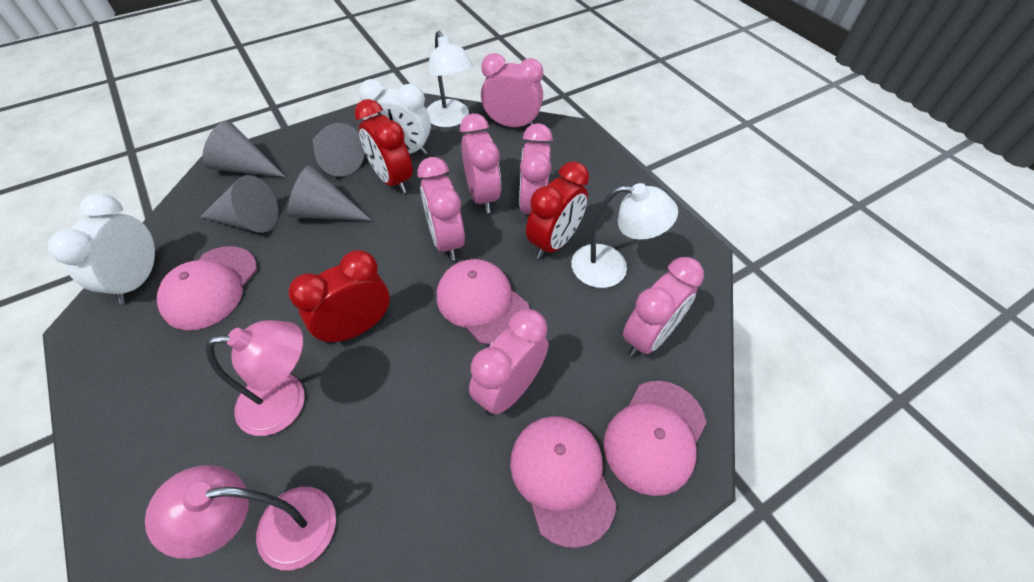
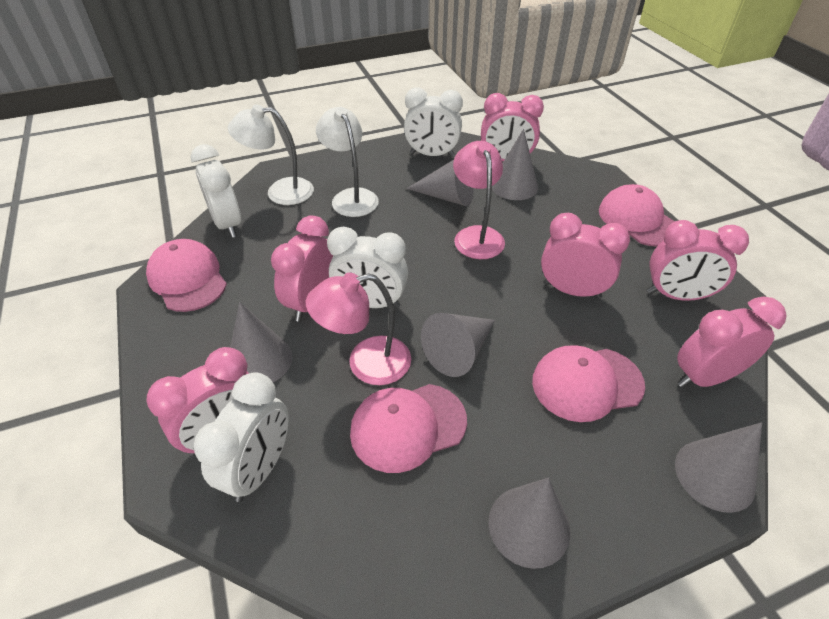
grey cone: 4 -> 6
red clock: 3 -> 0
white clock: 2 -> 4

